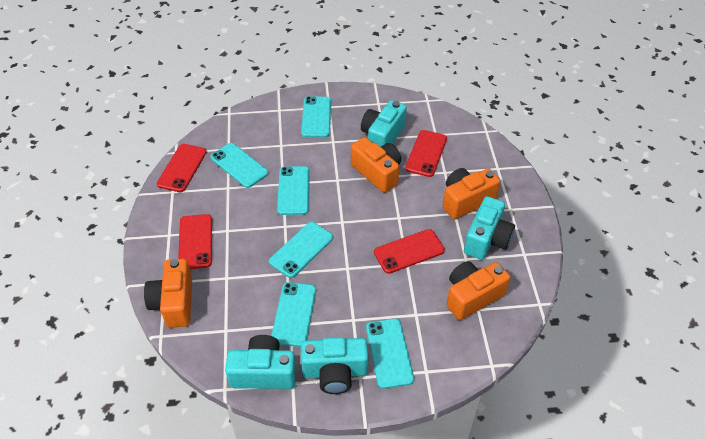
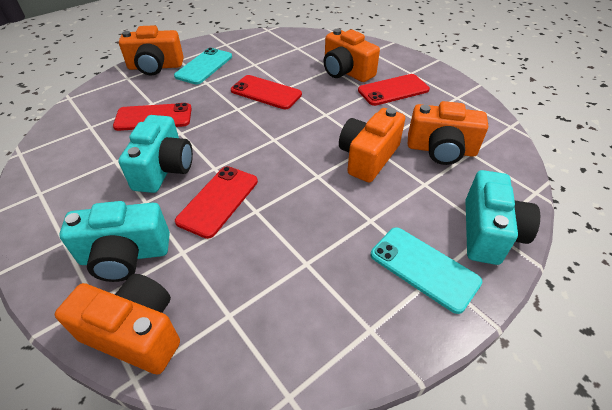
orange camera: 4 -> 5
turquoise camera: 4 -> 3
turquoise phone: 6 -> 2

